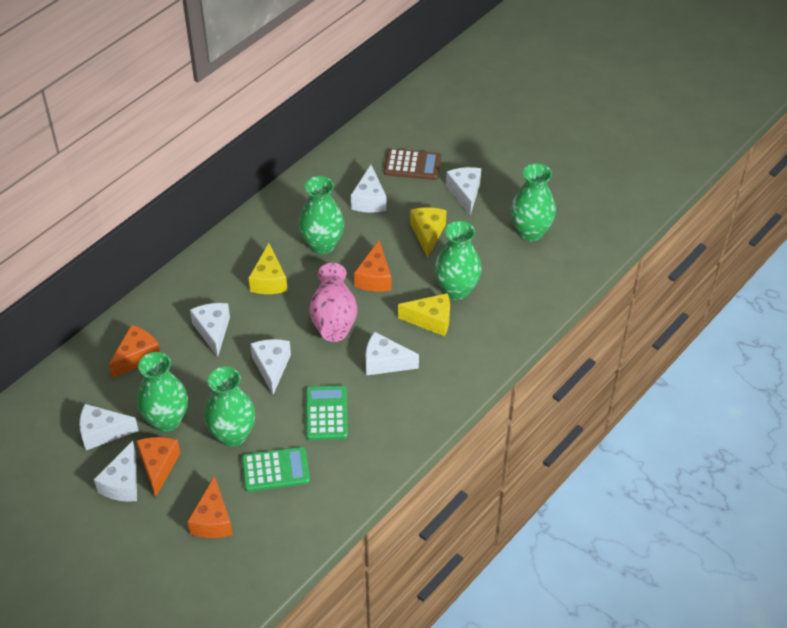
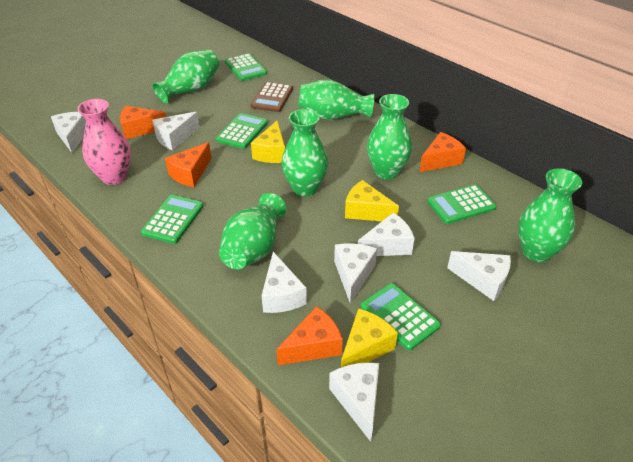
green calculator: 2 -> 5
green vase: 5 -> 6

